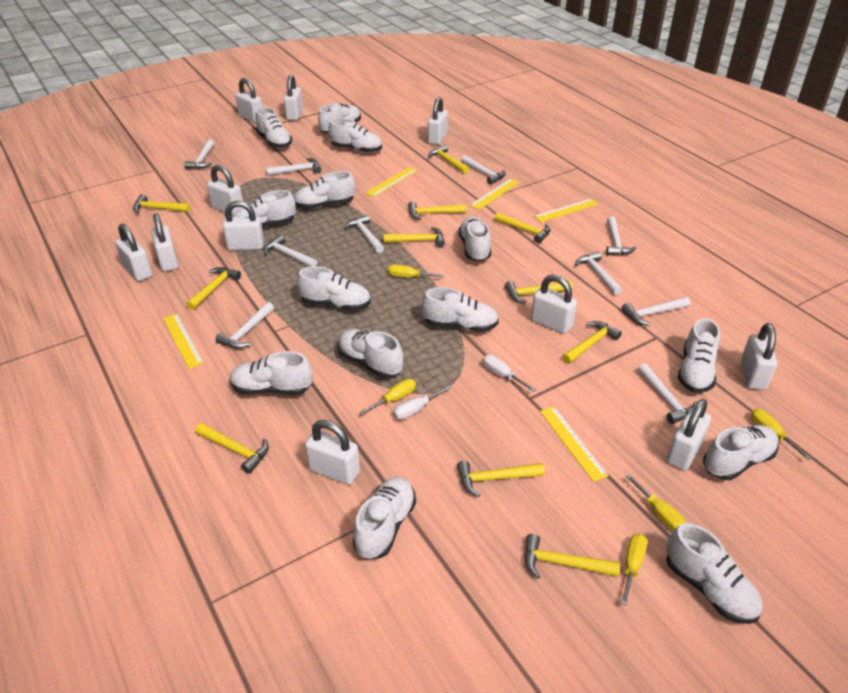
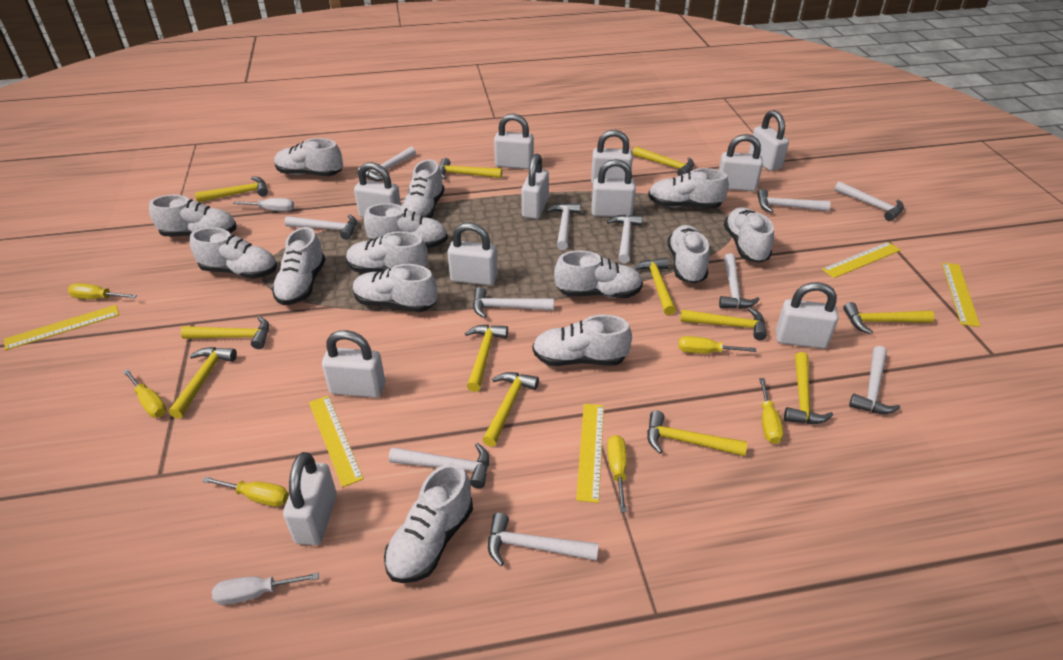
white hammer: 10 -> 11
yellow hammer: 11 -> 12
yellow screwdriver: 5 -> 6

